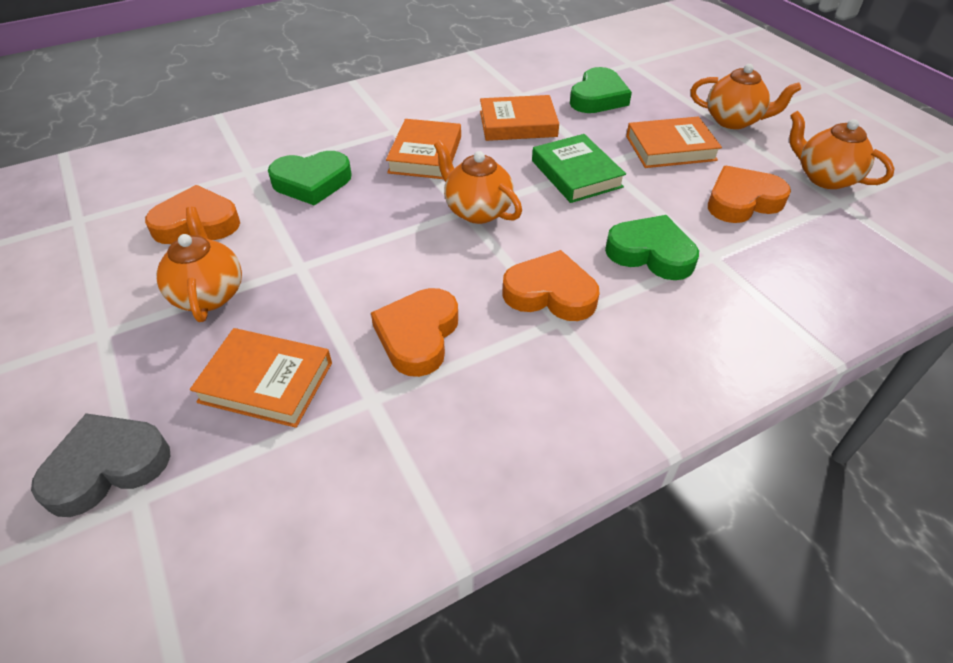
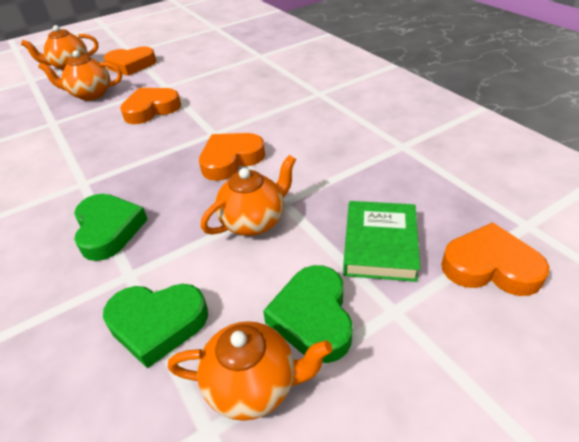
grey heart: 1 -> 0
orange book: 4 -> 0

